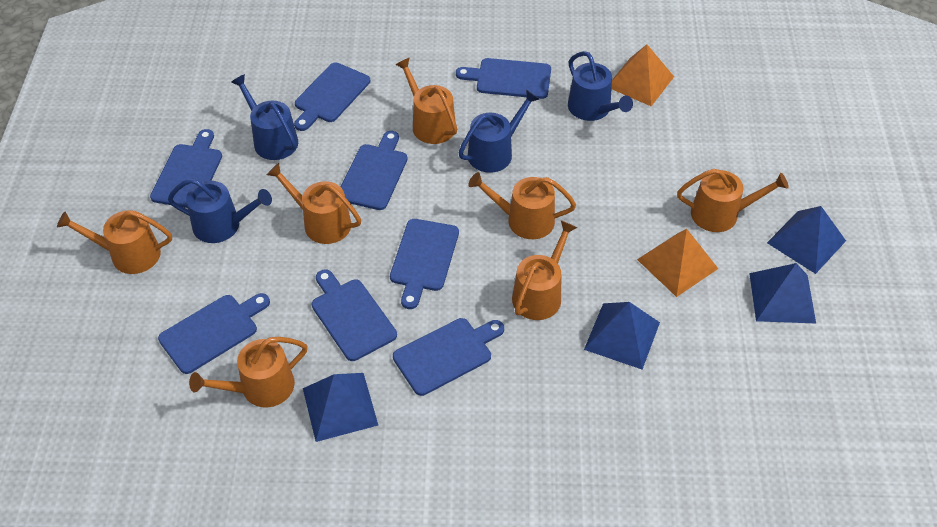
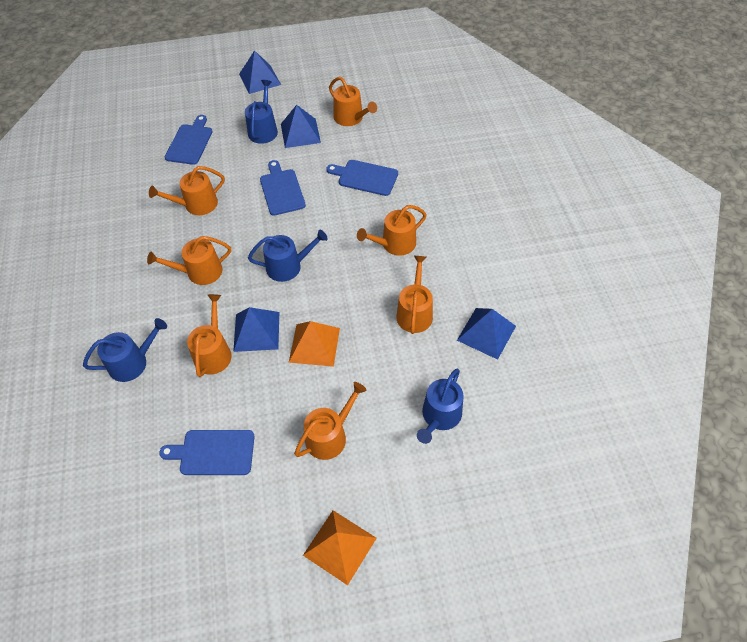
blue cutting board: 8 -> 4

